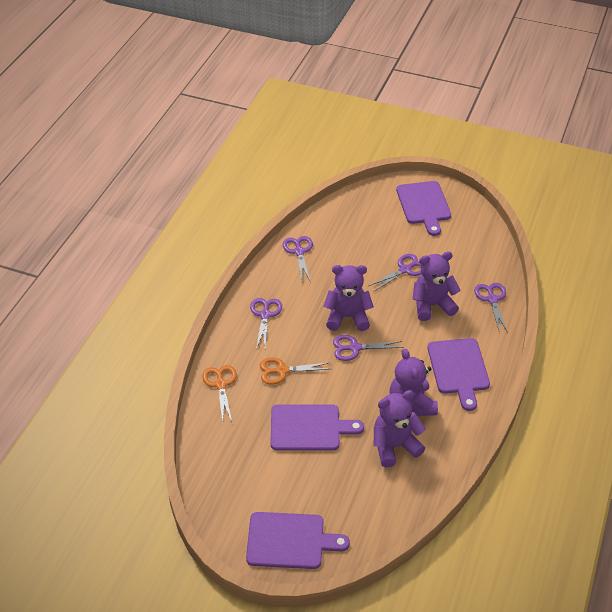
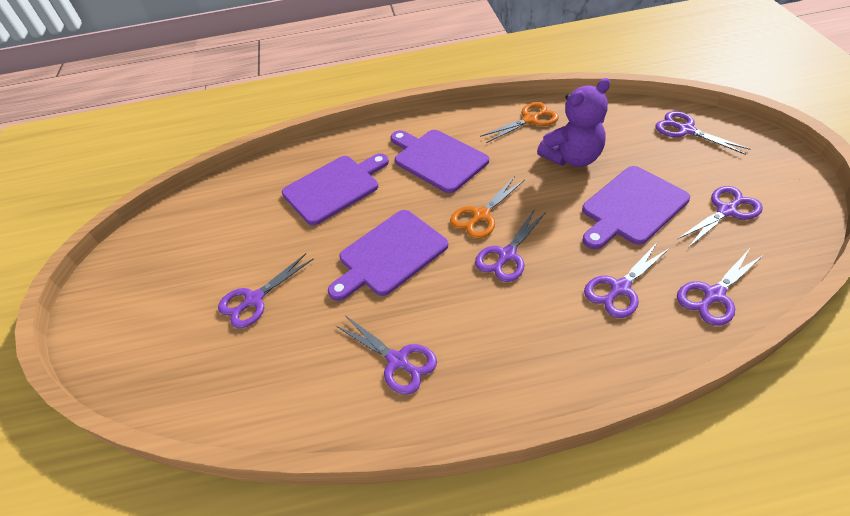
purple scissors: 5 -> 7
purple teddy bear: 4 -> 1

